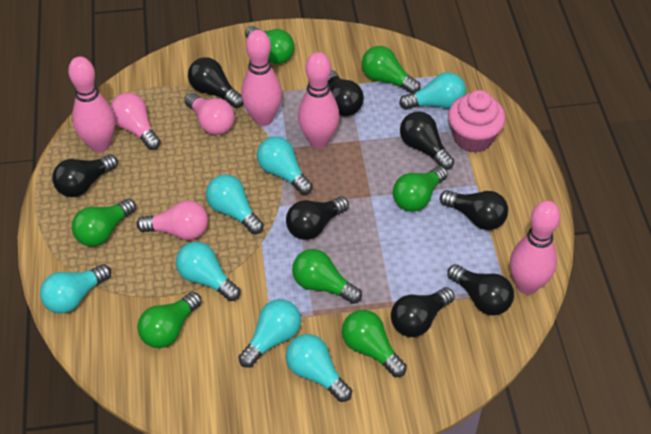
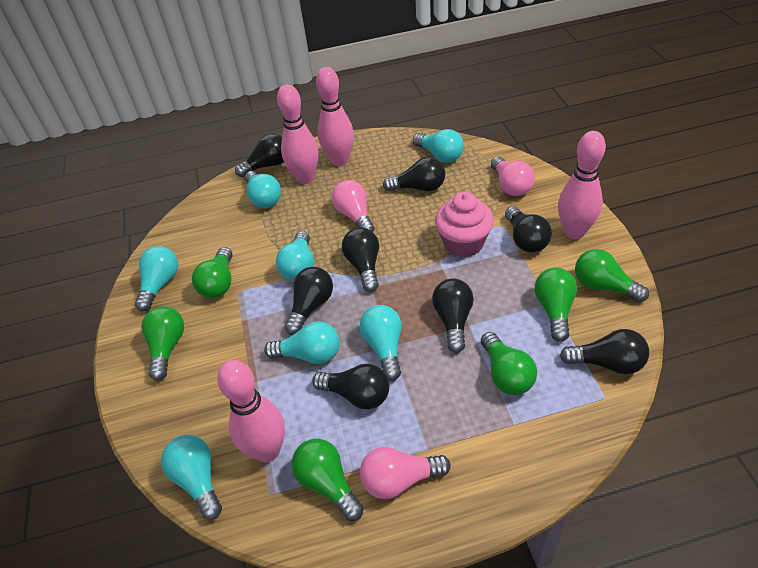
green light bulb: 7 -> 6

